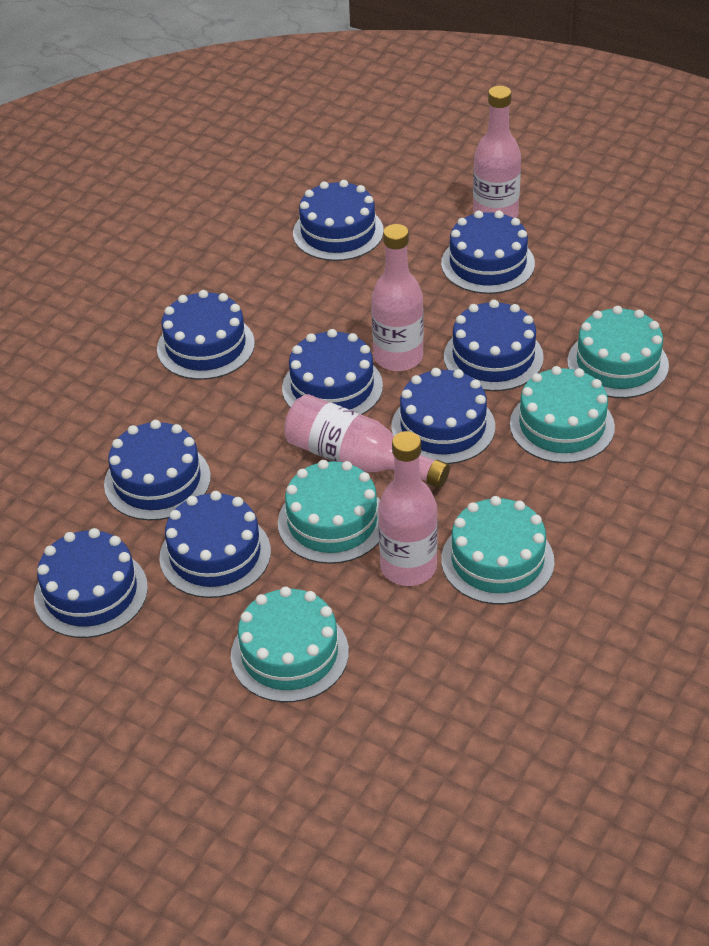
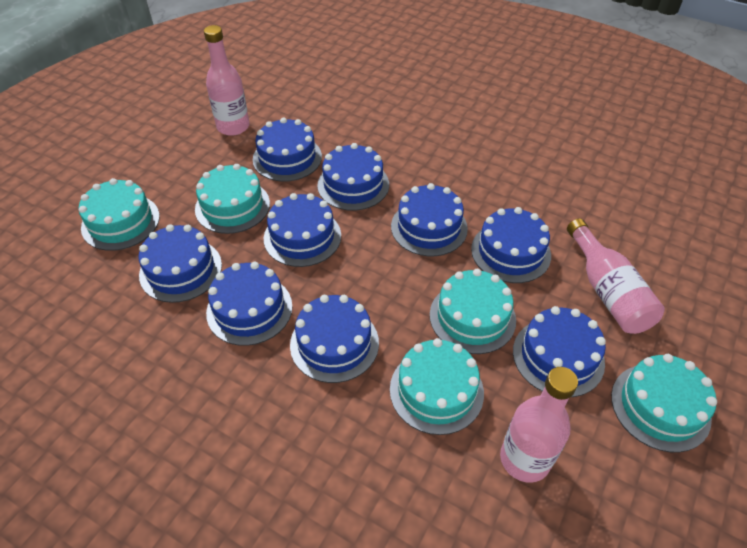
pink bottle: 4 -> 3

